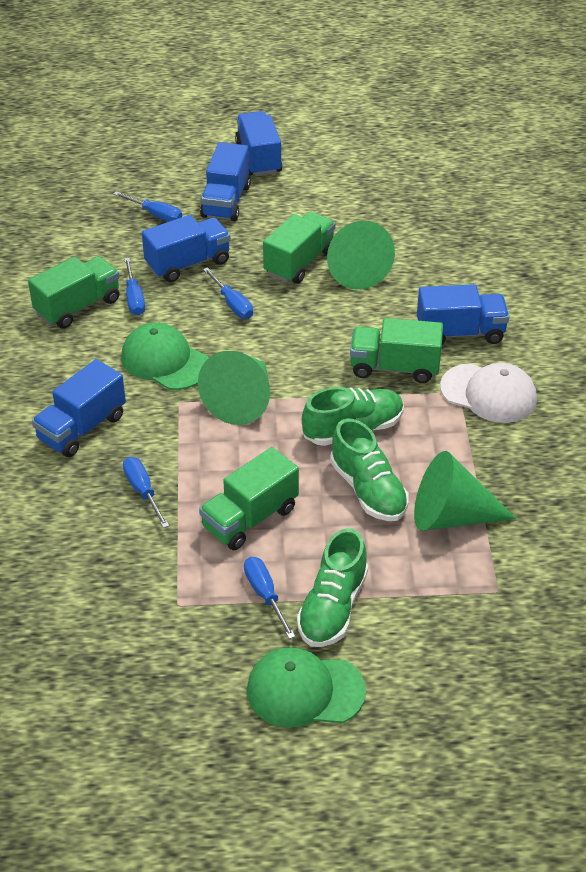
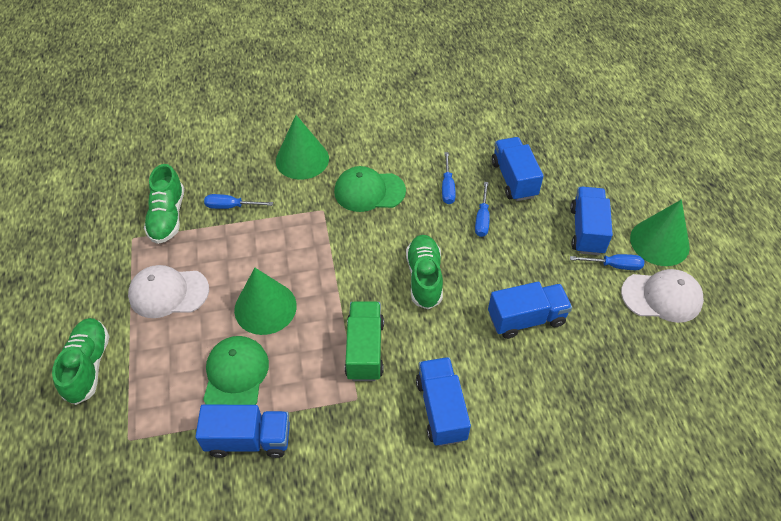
blue screwdriver: 5 -> 4
green truck: 4 -> 1
white cap: 1 -> 2

